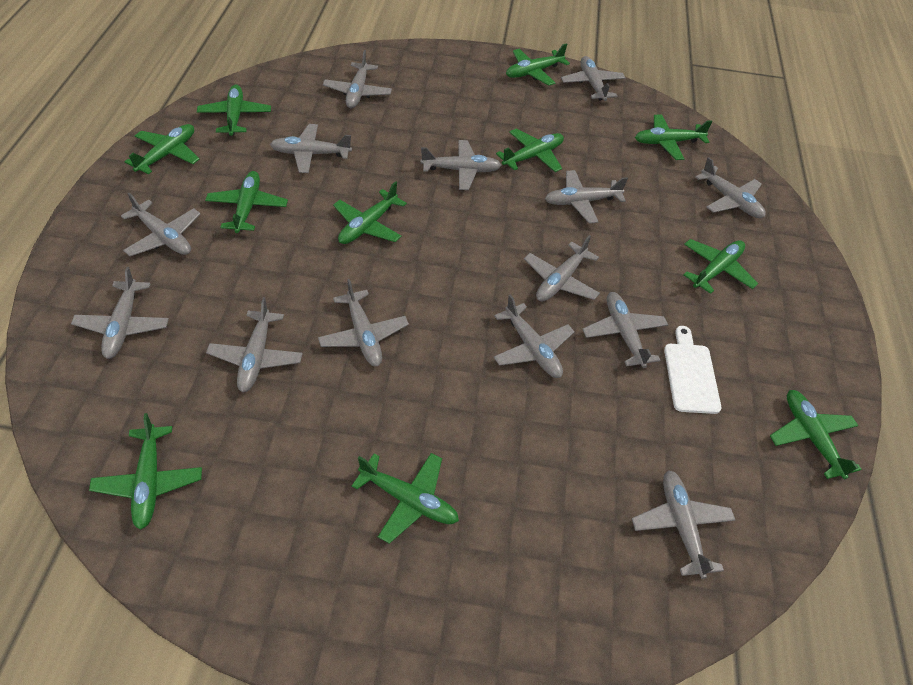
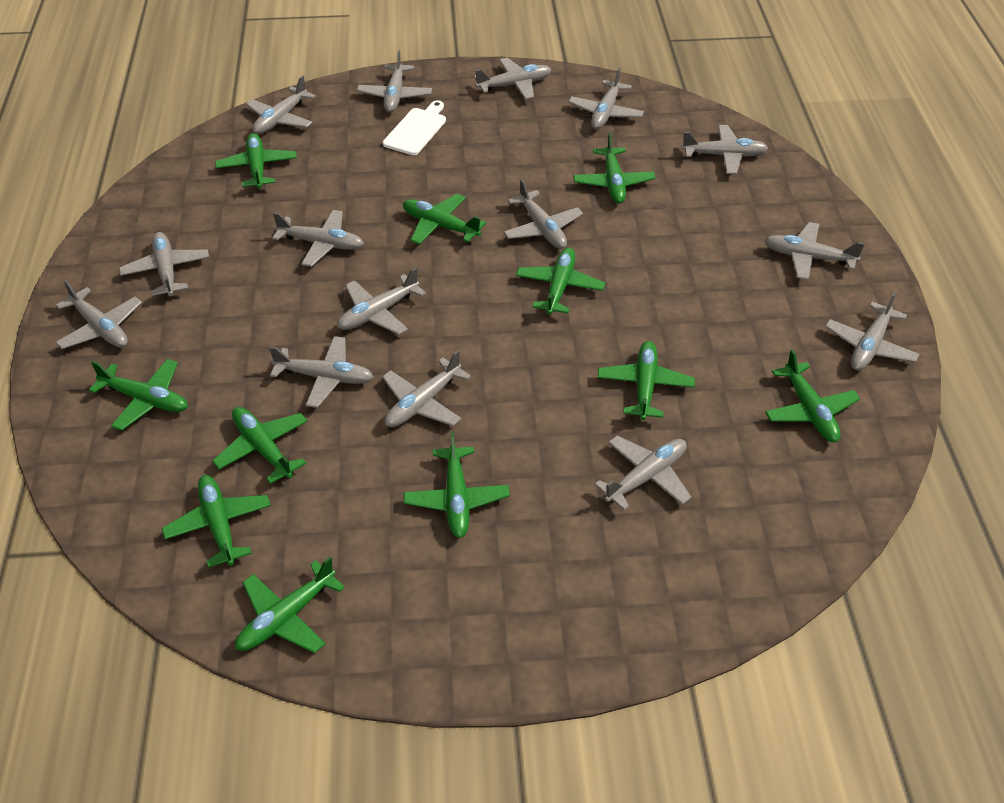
grey plane: 14 -> 15

